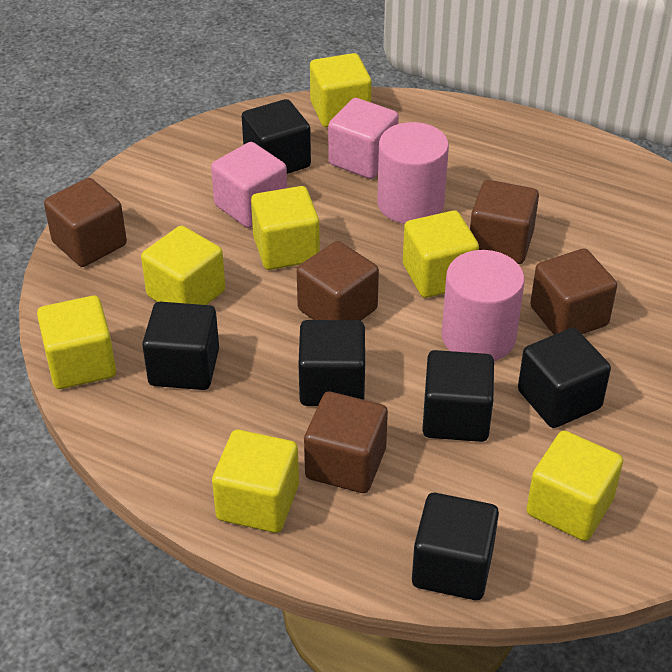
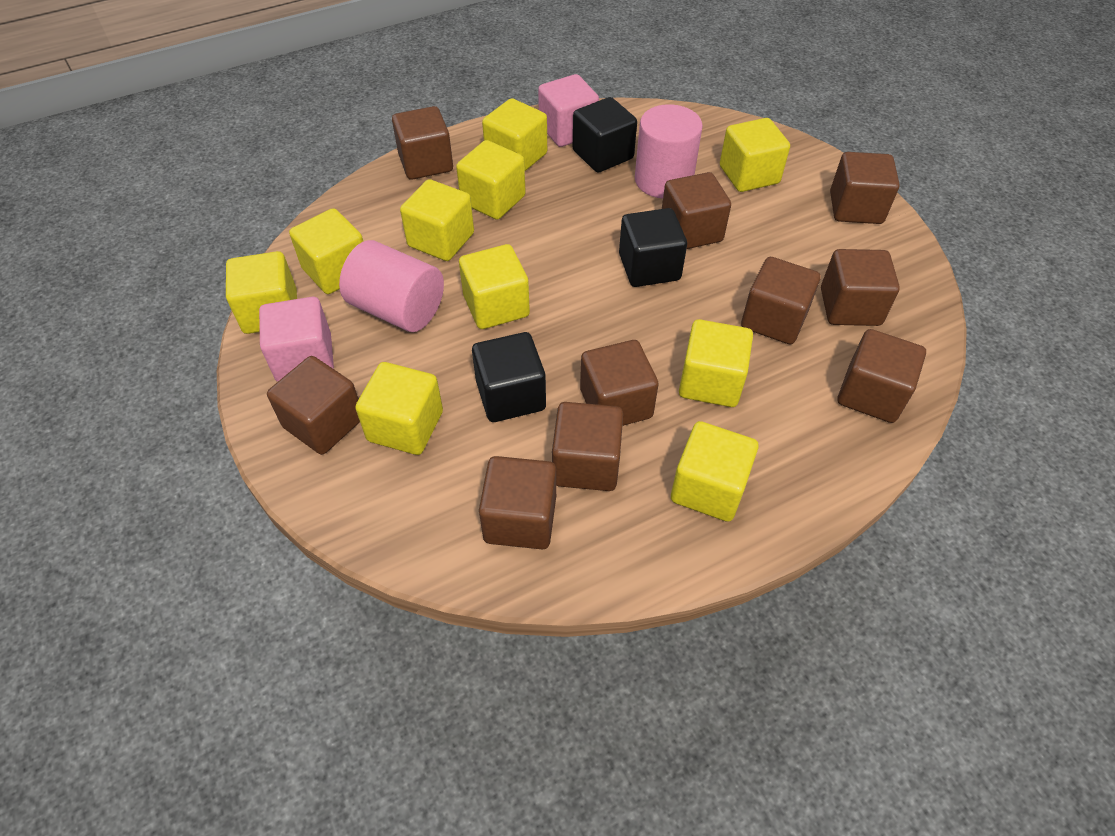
black cube: 6 -> 3
brown cube: 5 -> 10
yellow cube: 7 -> 10

